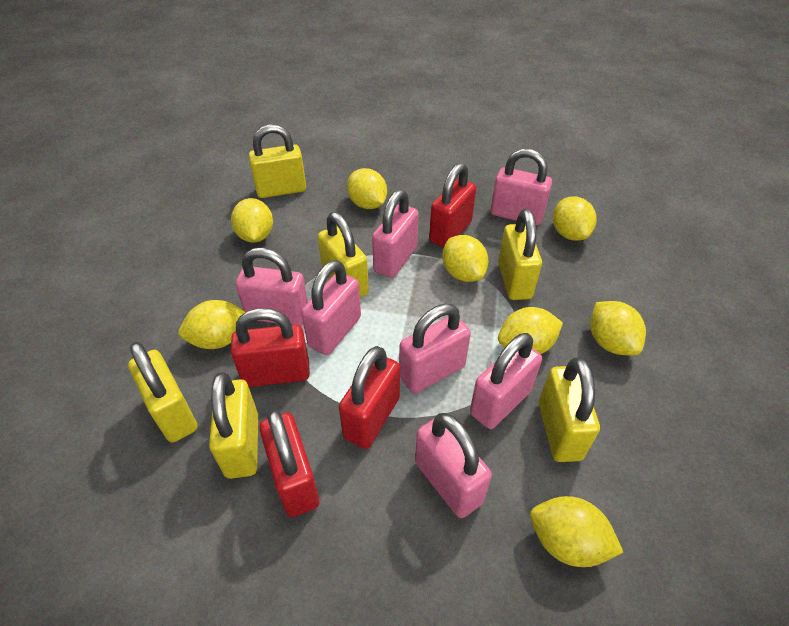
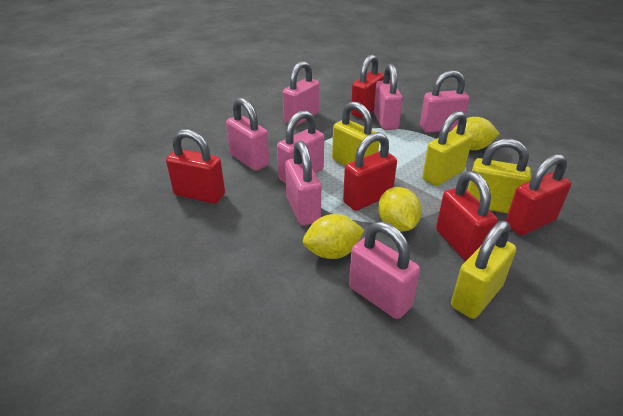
red padlock: 4 -> 5
yellow lemon: 8 -> 3
yellow padlock: 6 -> 4

